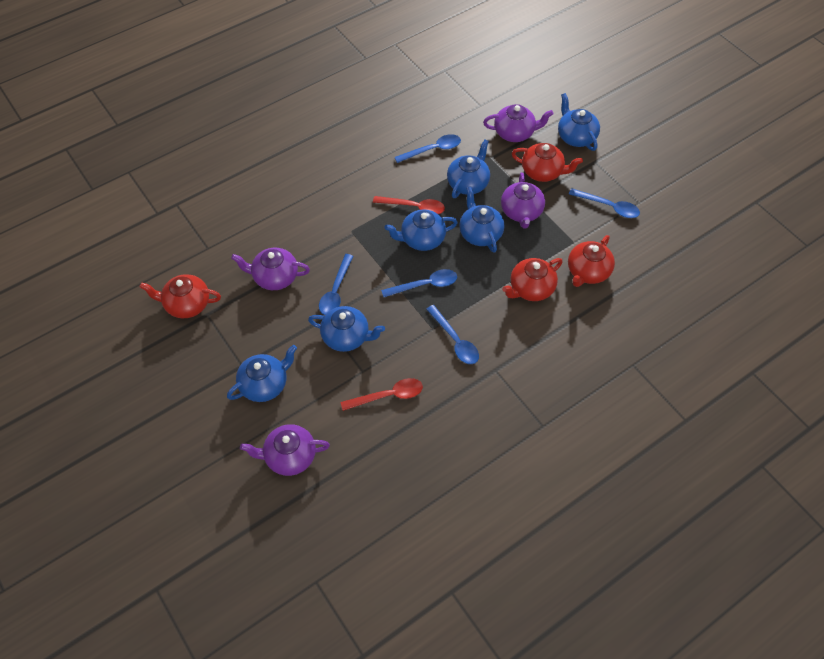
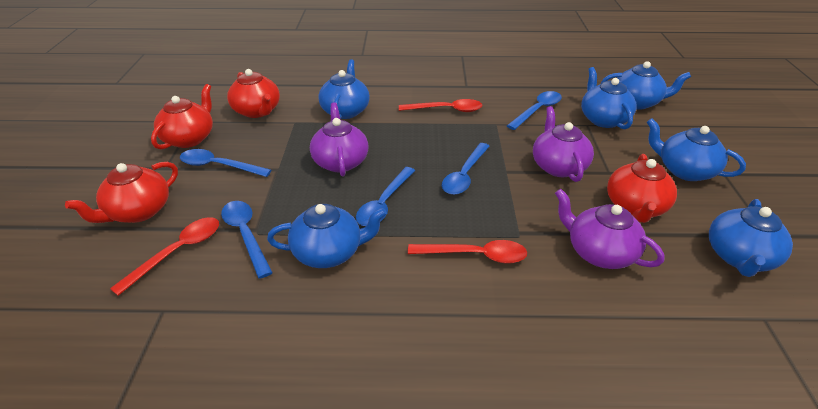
purple teapot: 4 -> 3
red spoon: 2 -> 3

